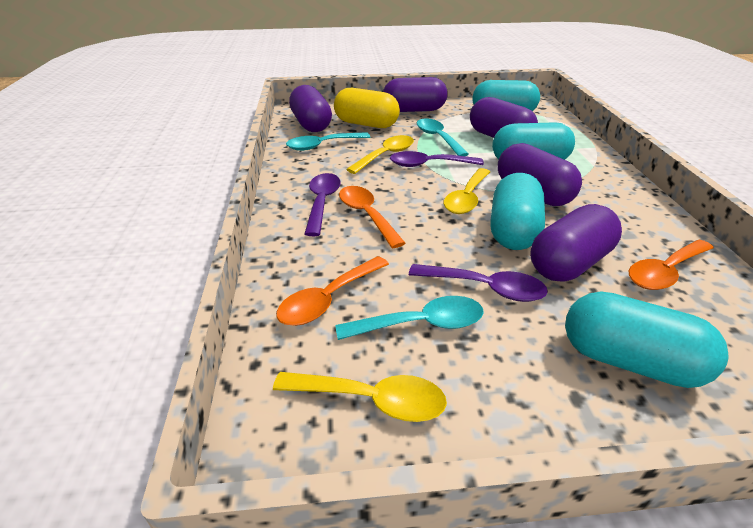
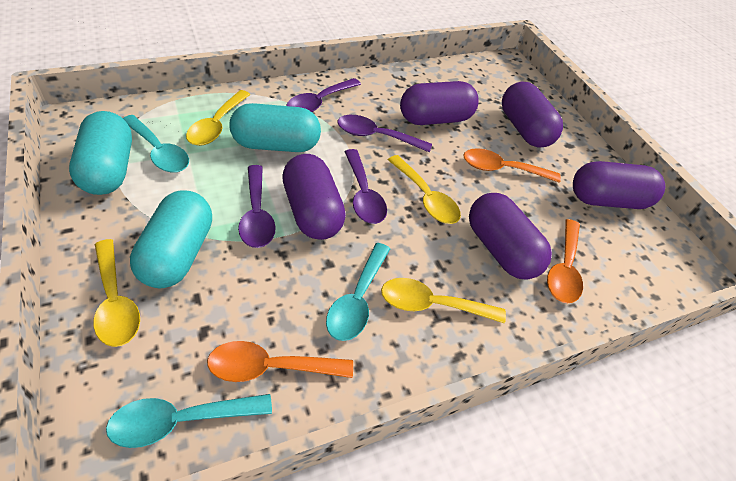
purple spoon: 3 -> 4
turquoise capsule: 4 -> 3
yellow capsule: 1 -> 0
yellow spoon: 3 -> 4

